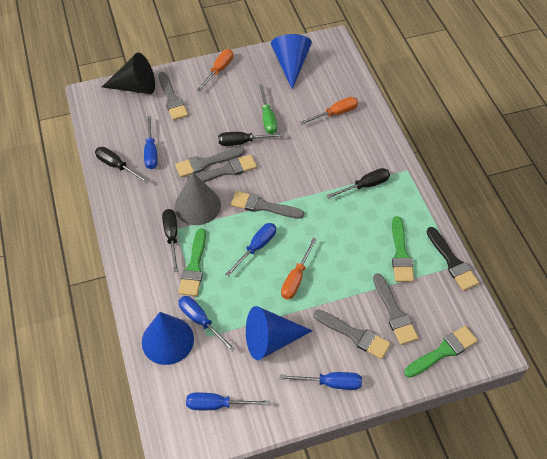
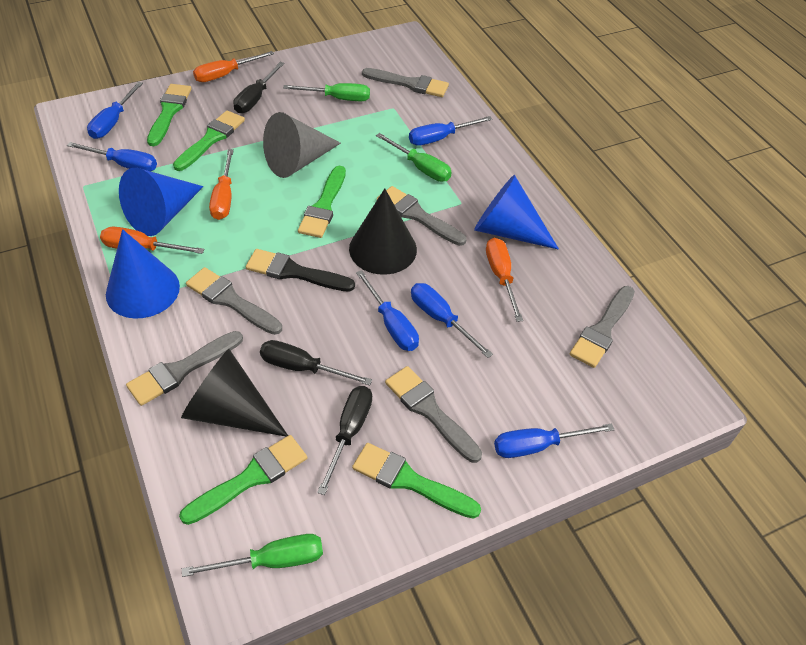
black cone: 1 -> 2
black screwdriver: 4 -> 3
blue screwdriver: 5 -> 6
green brush: 3 -> 5
green screwdriver: 1 -> 3
orange screwdriver: 3 -> 4

